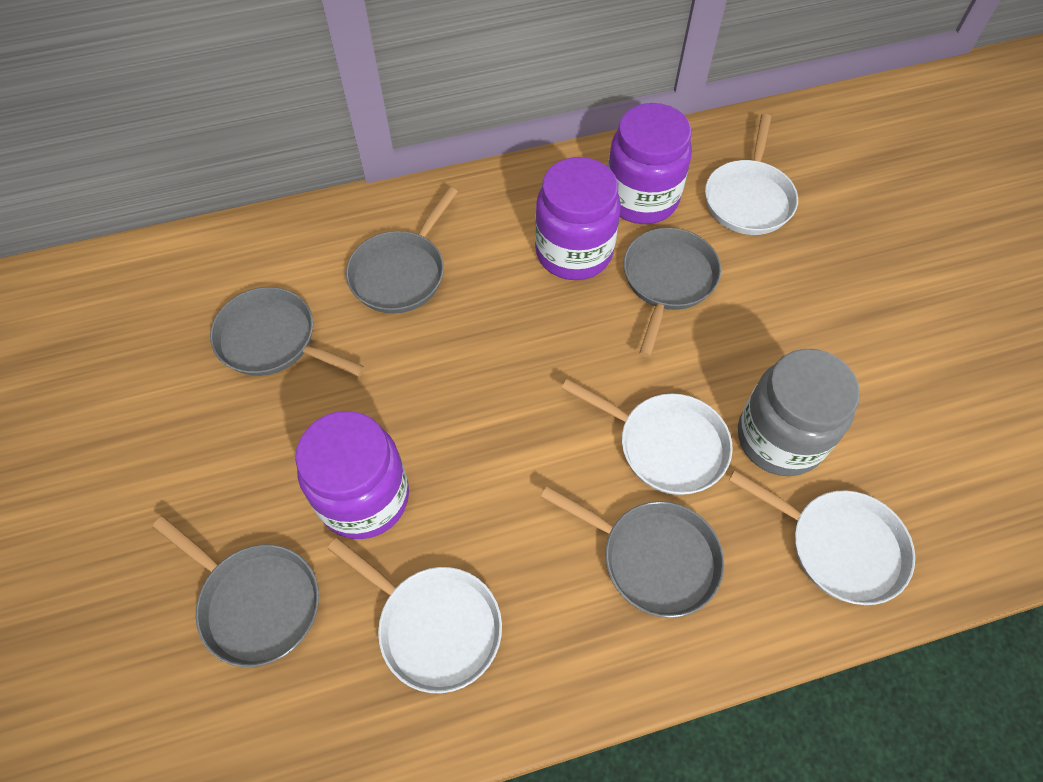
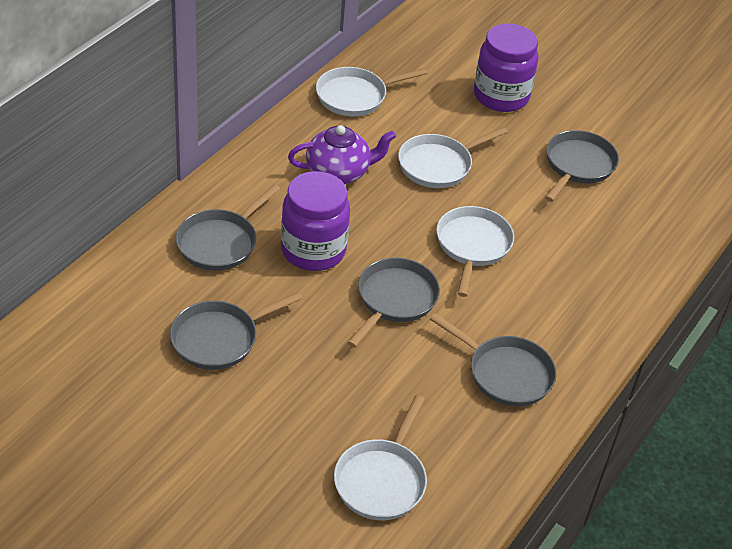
grey jar: 1 -> 0
purple jar: 3 -> 2
purple teapot: 0 -> 1

